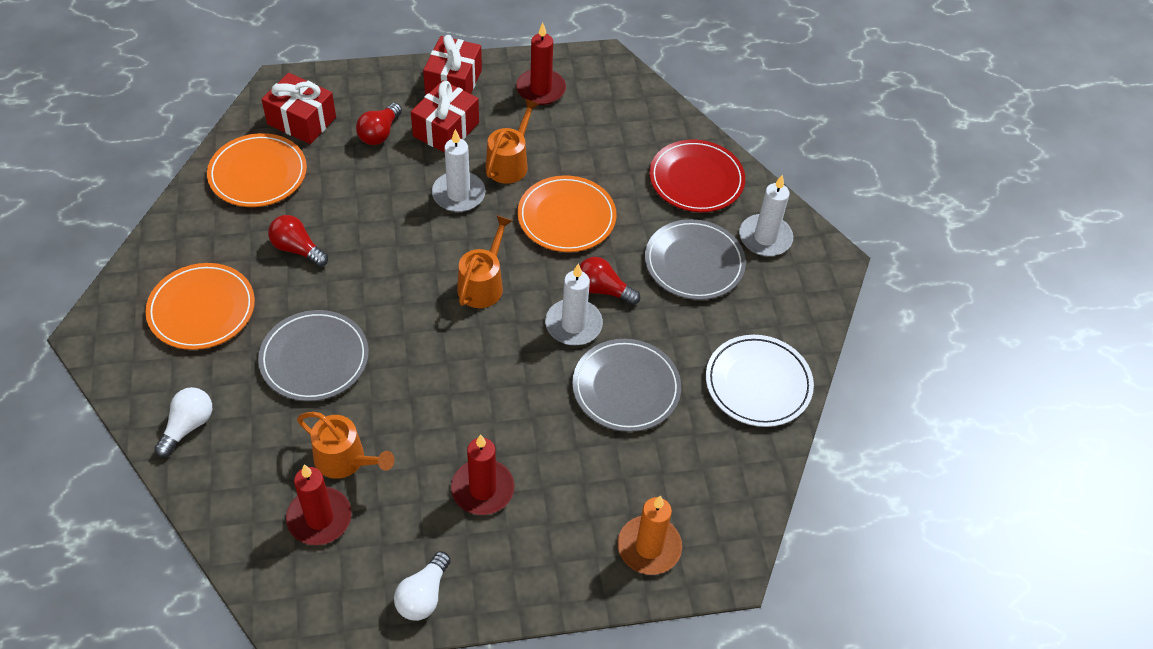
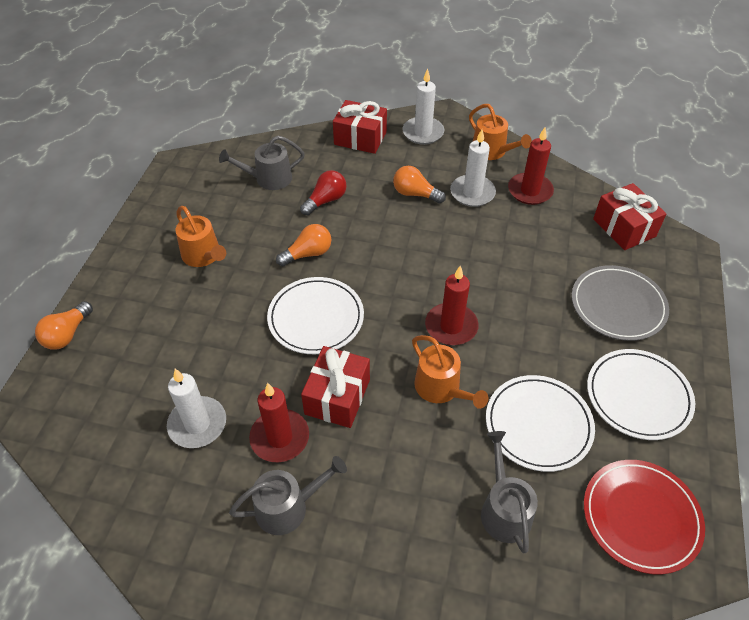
grey plate: 3 -> 1
grey watering can: 0 -> 3
orange candle: 1 -> 0
orange light bulb: 0 -> 3
orange plate: 3 -> 0
red light bulb: 3 -> 1
white light bulb: 2 -> 0
white plate: 1 -> 3

